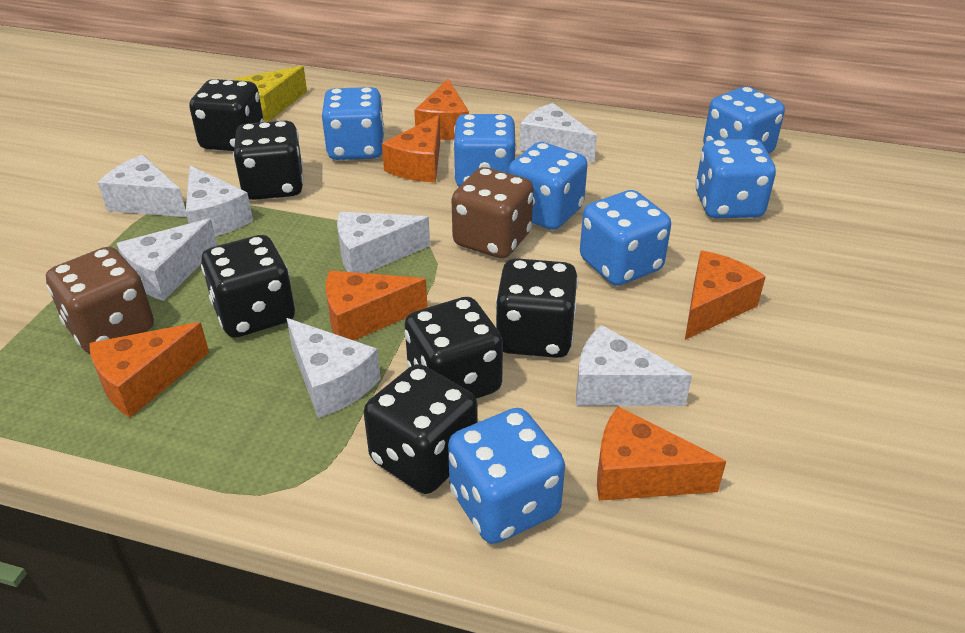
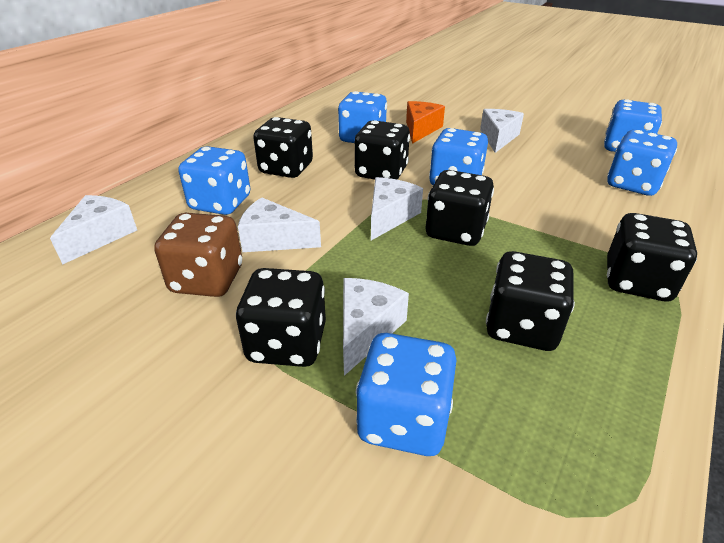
blue dice: 7 -> 6
brown dice: 2 -> 1
orange cheese: 6 -> 1
white cheese: 7 -> 5
yellow cheese: 1 -> 0

